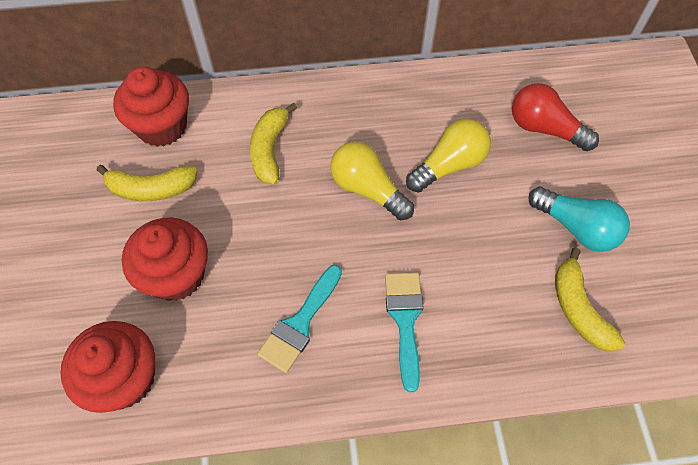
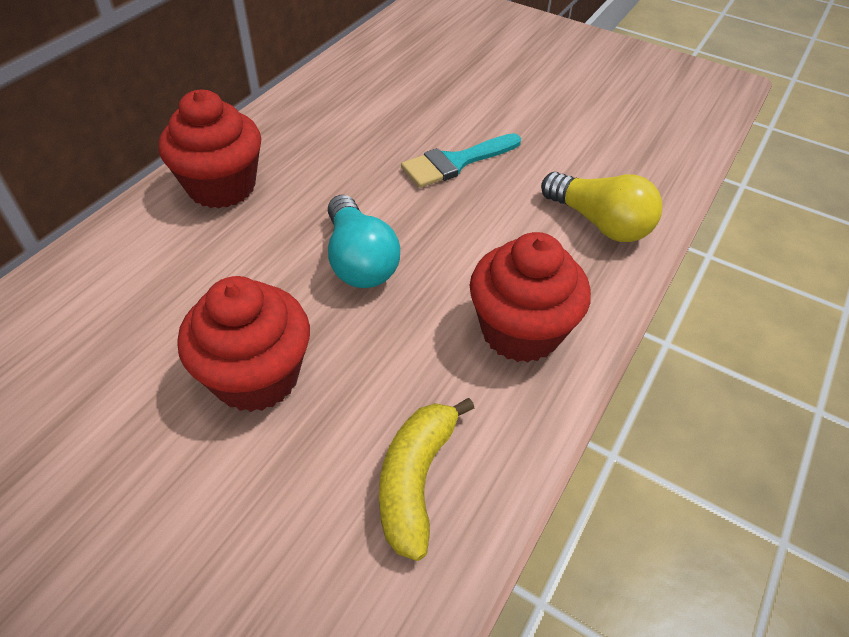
red light bulb: 1 -> 0
turquoise brush: 2 -> 1
yellow banana: 3 -> 1
yellow light bulb: 2 -> 1

